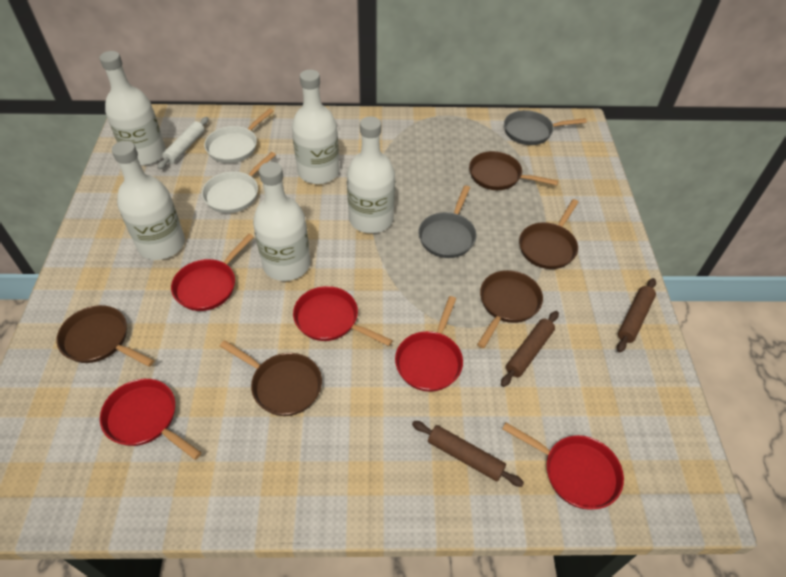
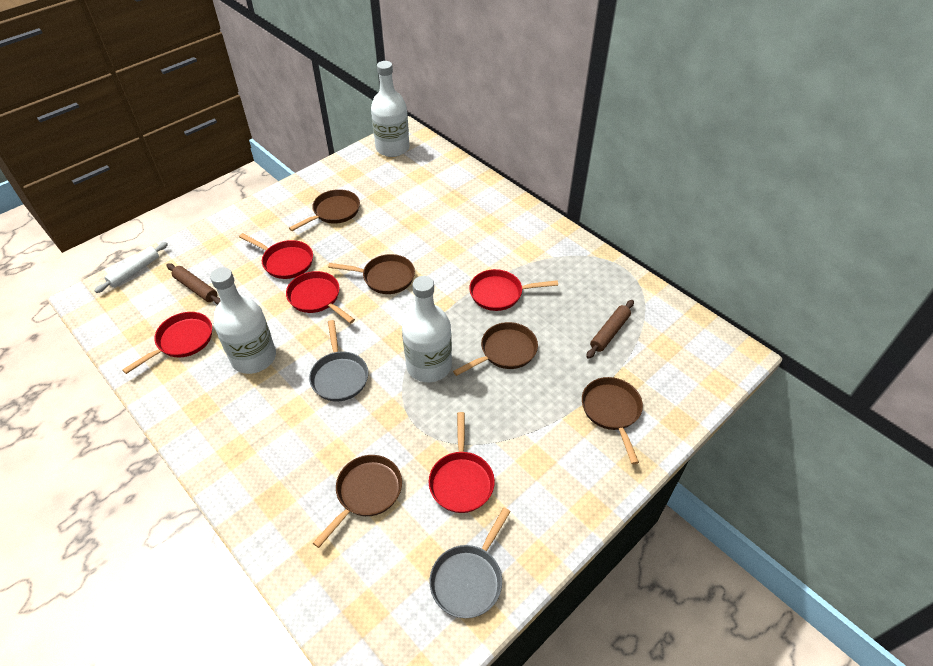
brown rolling pin: 3 -> 2
white bottle: 5 -> 3
white pan: 2 -> 0

